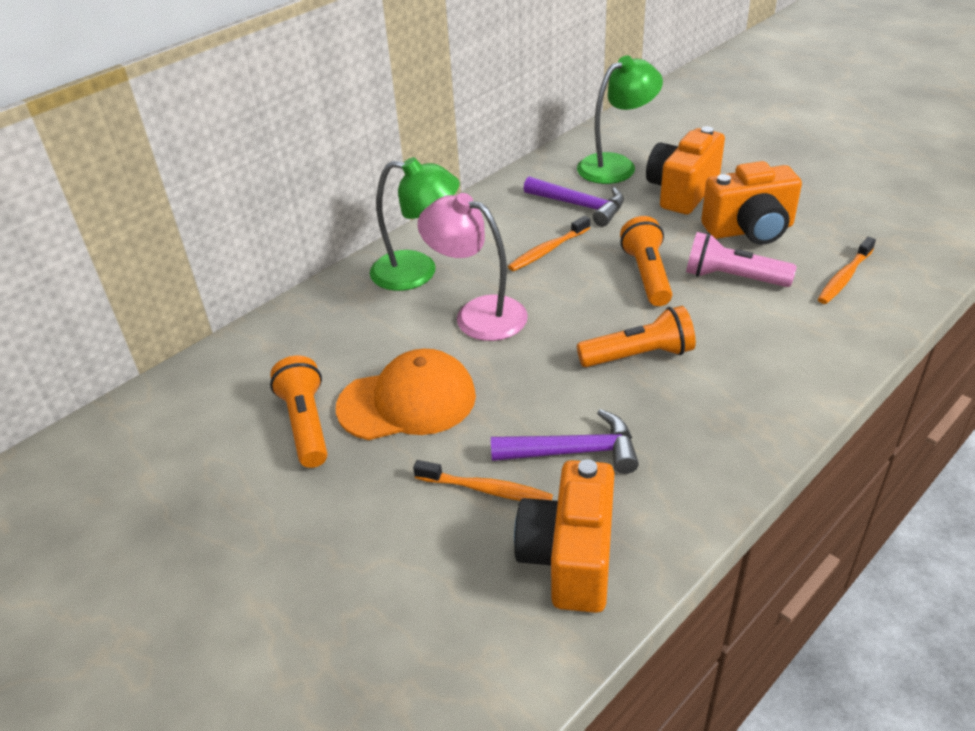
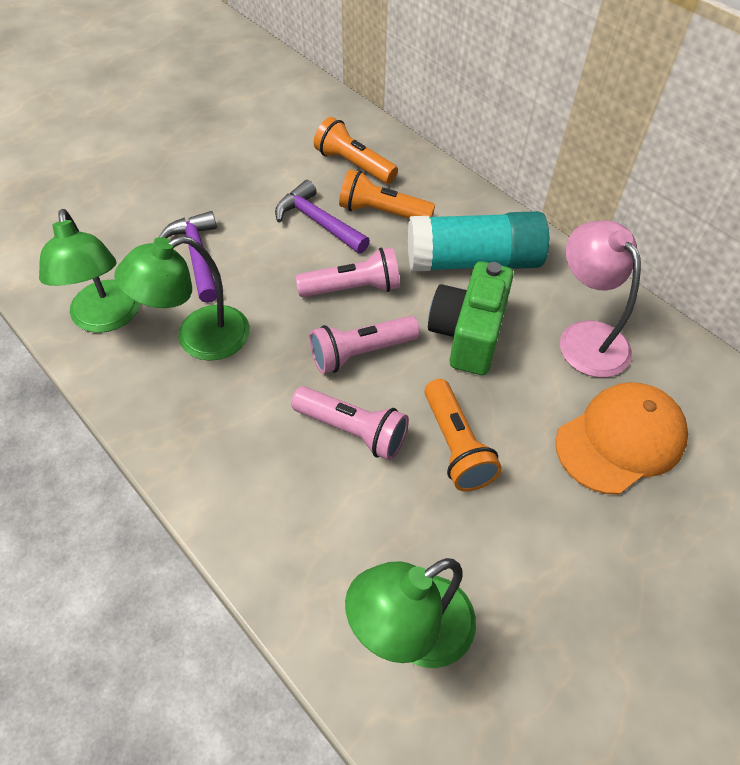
green camera: 0 -> 1
green lamp: 2 -> 3
orange camera: 3 -> 0
orange toothbrush: 3 -> 0
pink flashlight: 1 -> 3
turquoise glue stick: 0 -> 1

